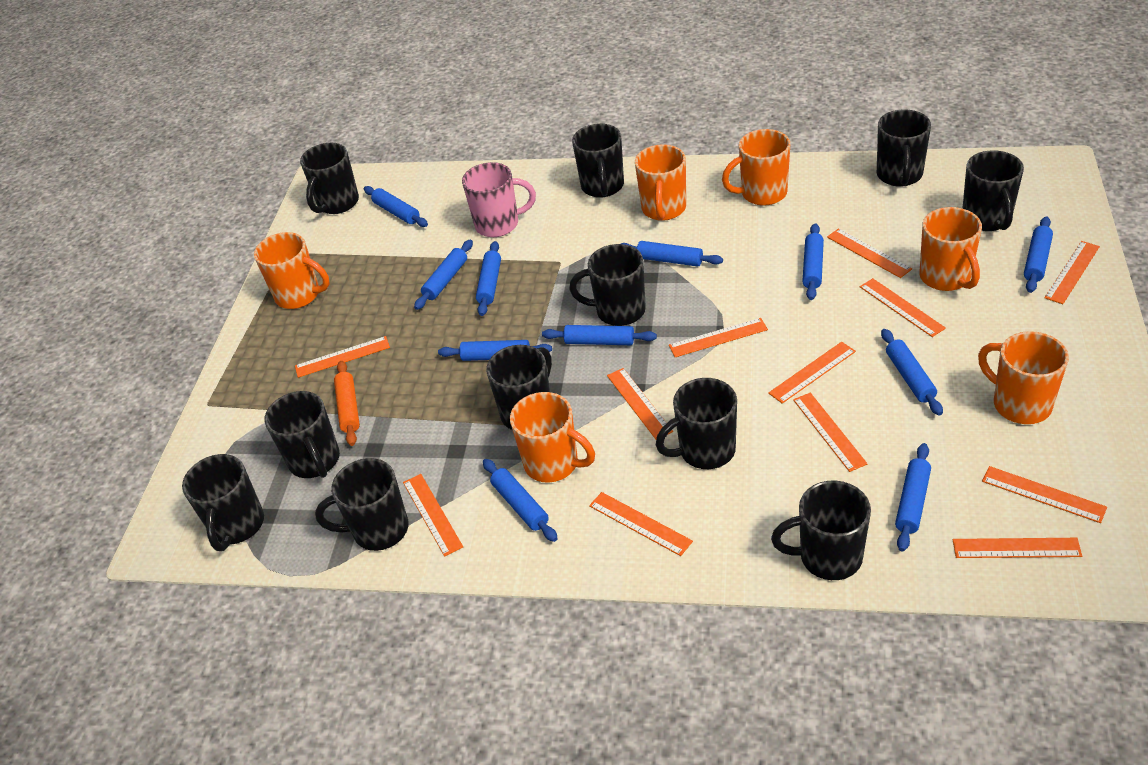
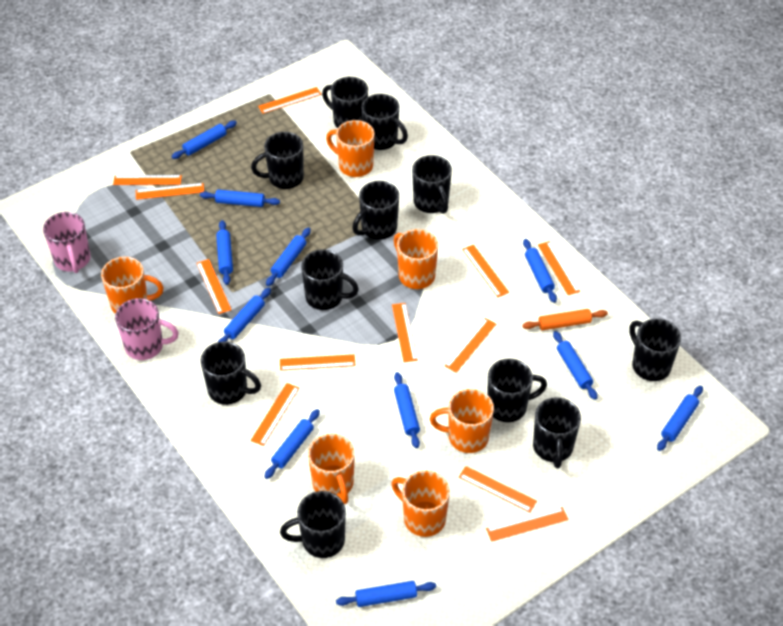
pink mug: 1 -> 2

